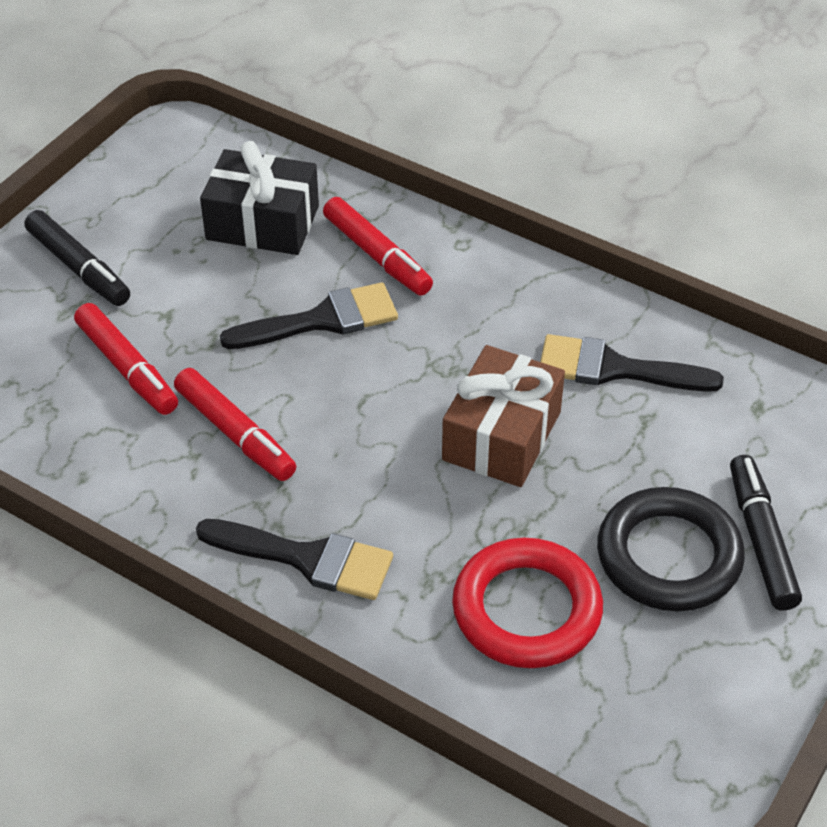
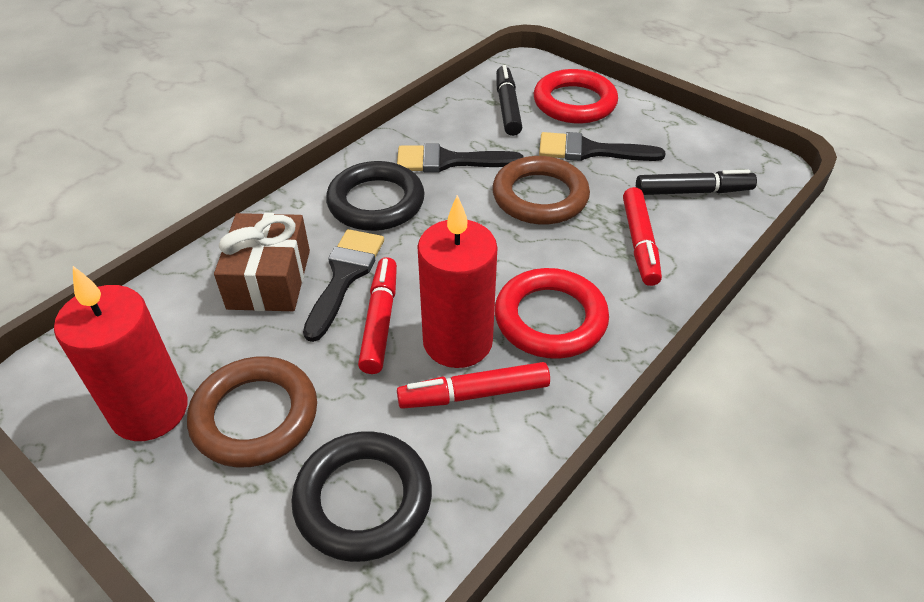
black gift: 1 -> 0
black ring: 1 -> 2
brown ring: 0 -> 2
red candle: 0 -> 2
red ring: 1 -> 2

